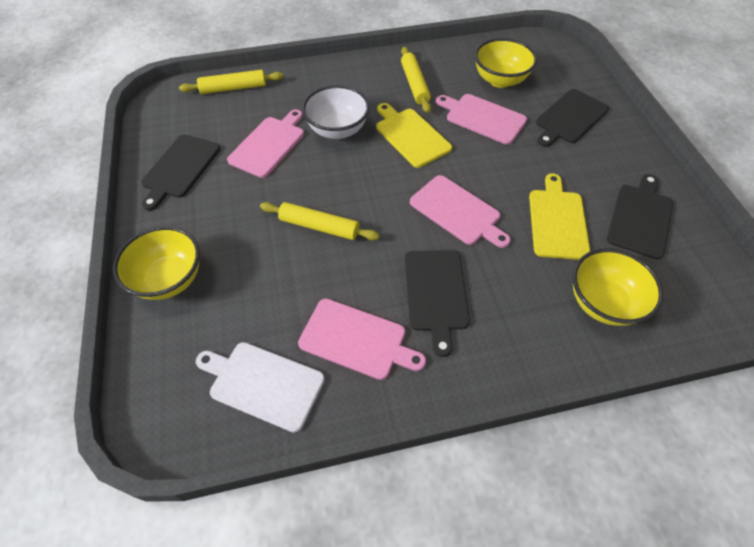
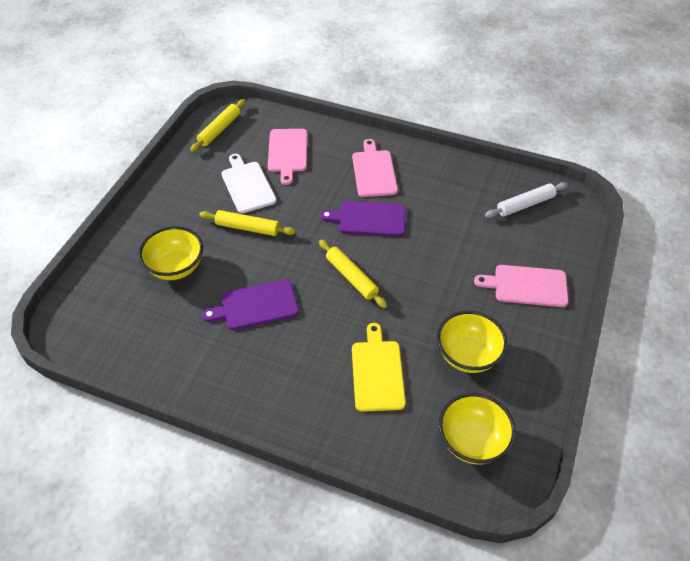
black cutting board: 4 -> 0
pink cutting board: 4 -> 3
purple cutting board: 0 -> 2
white bowl: 1 -> 0
white rolling pin: 0 -> 1
yellow cutting board: 2 -> 1

